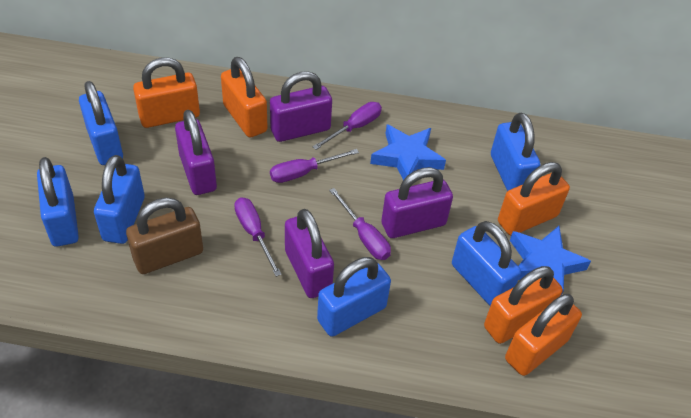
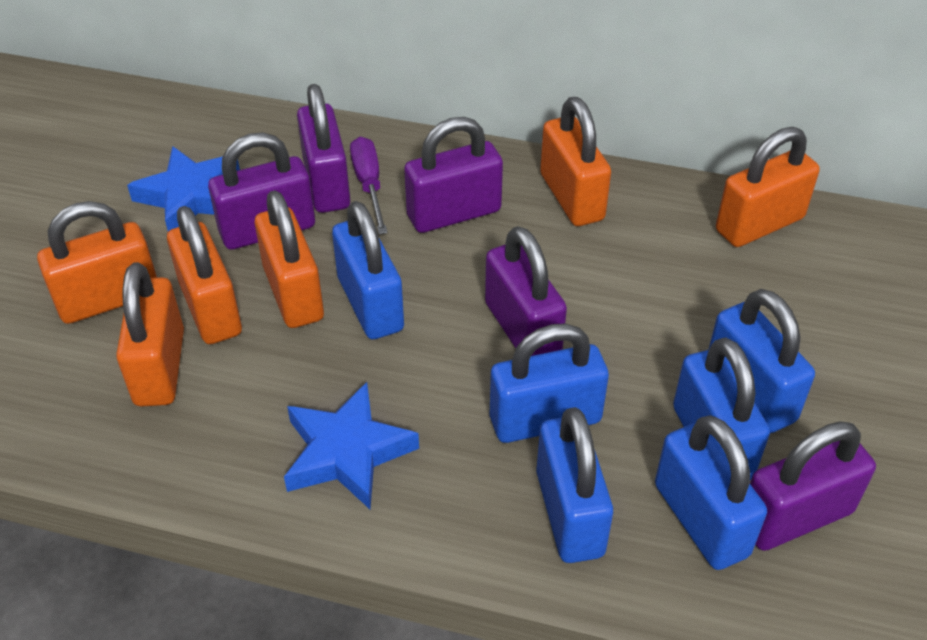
brown padlock: 1 -> 0
orange padlock: 5 -> 6
purple padlock: 4 -> 5
purple screwdriver: 4 -> 1

